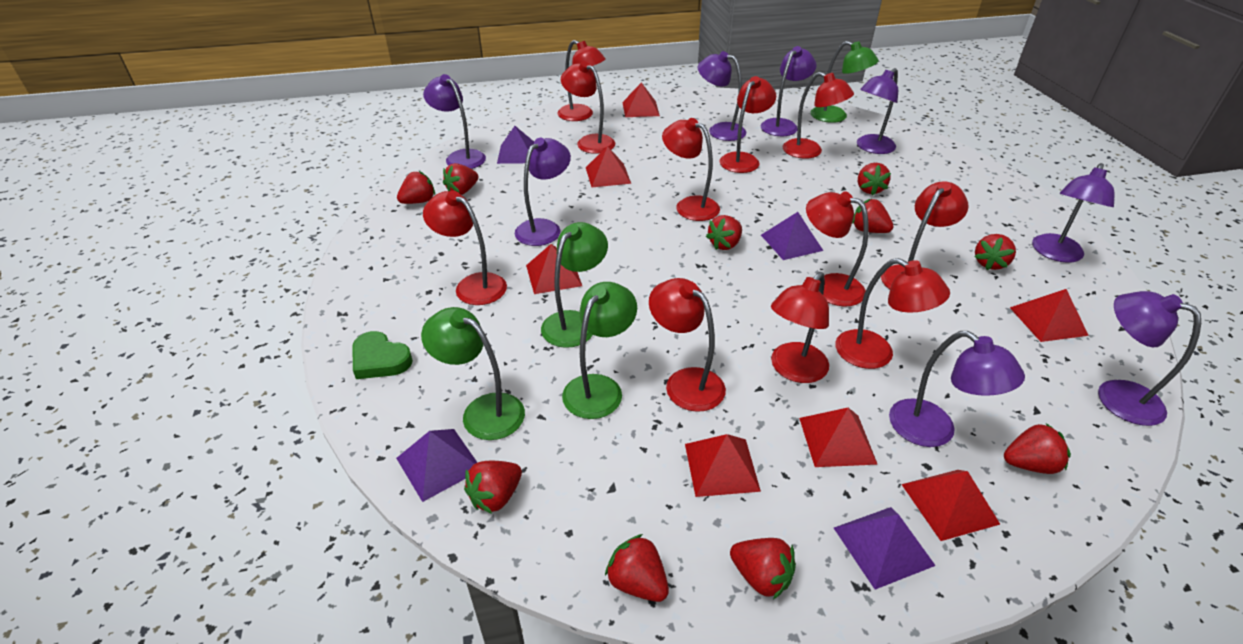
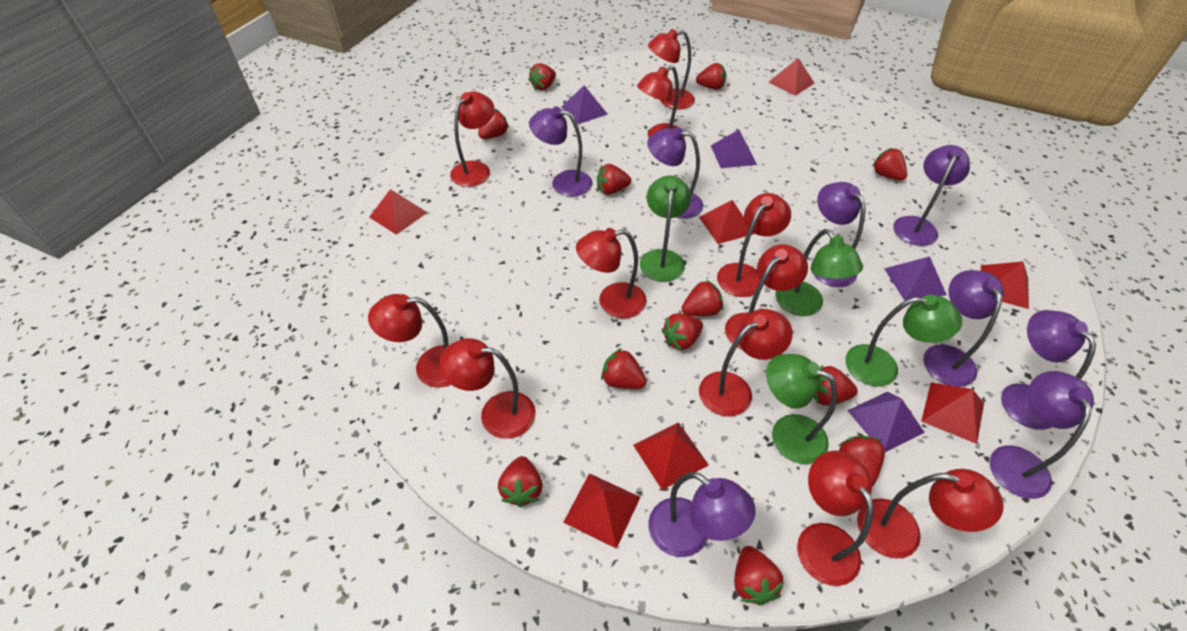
green heart: 1 -> 0
red strawberry: 10 -> 12

